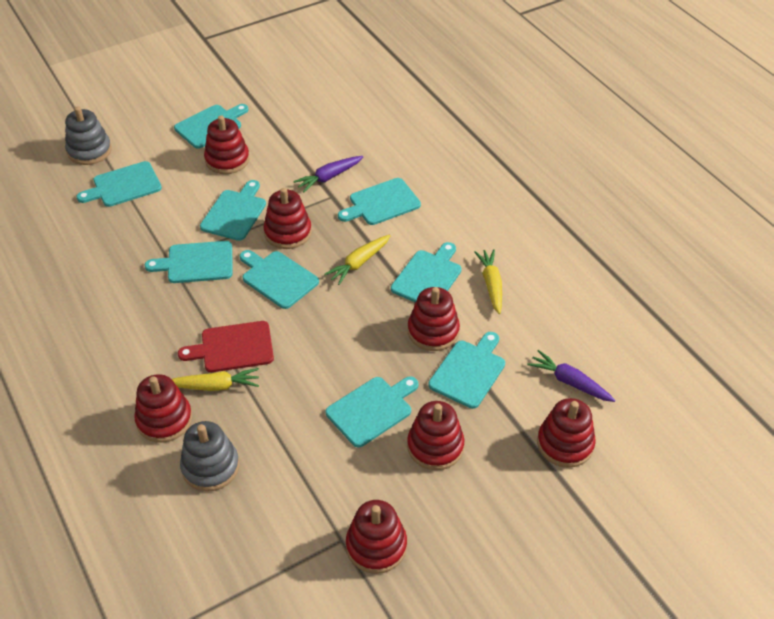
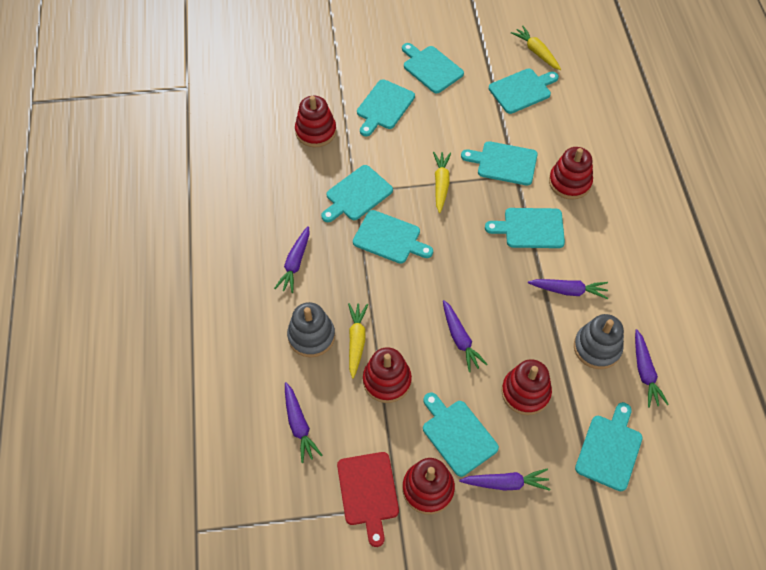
purple carrot: 2 -> 6
red stacking toy: 7 -> 5

